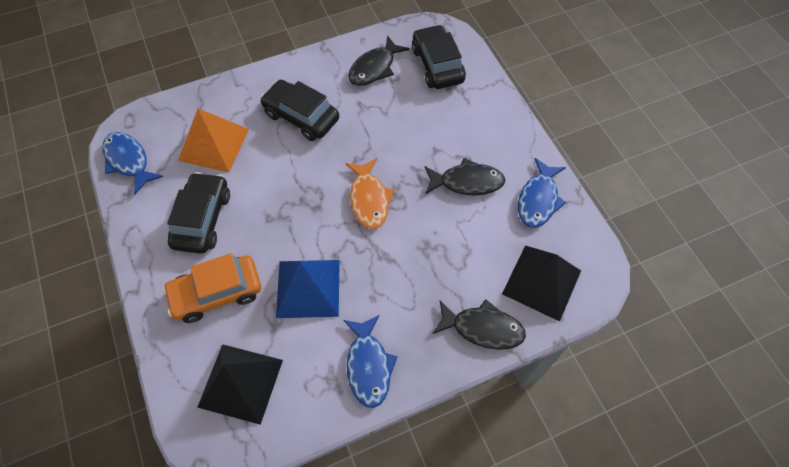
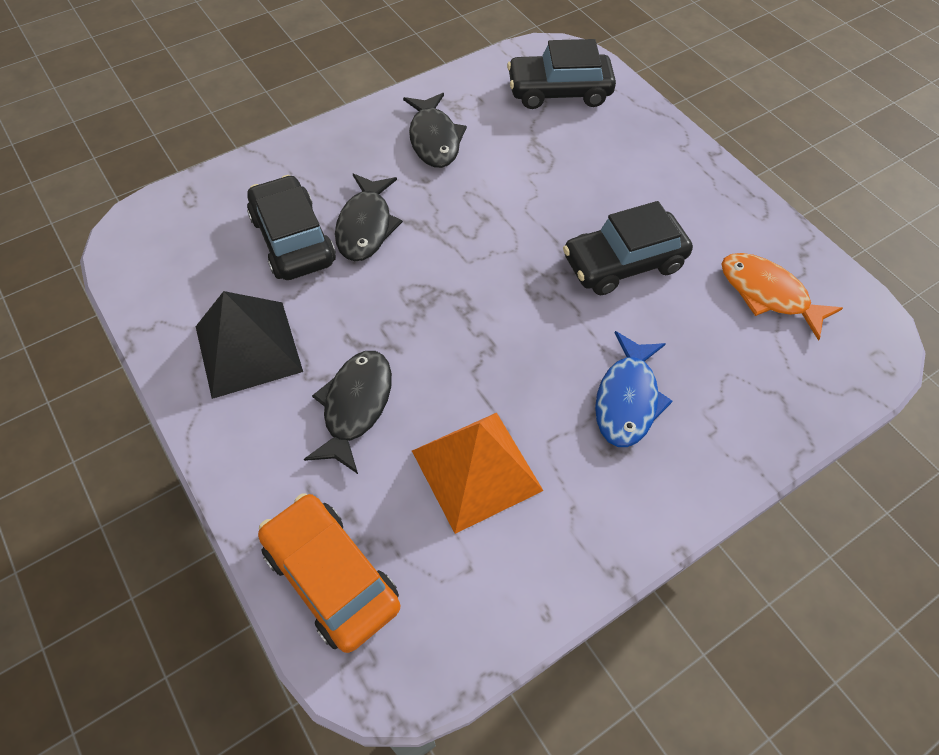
black pyramid: 2 -> 1
blue fish: 3 -> 1
blue pyramid: 1 -> 0

